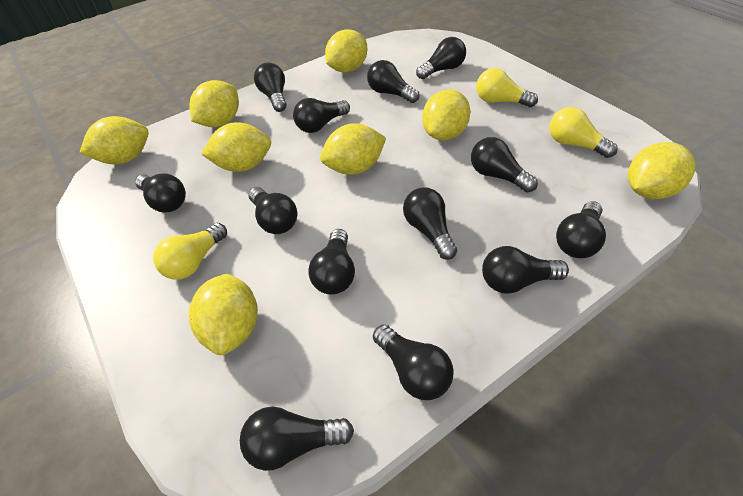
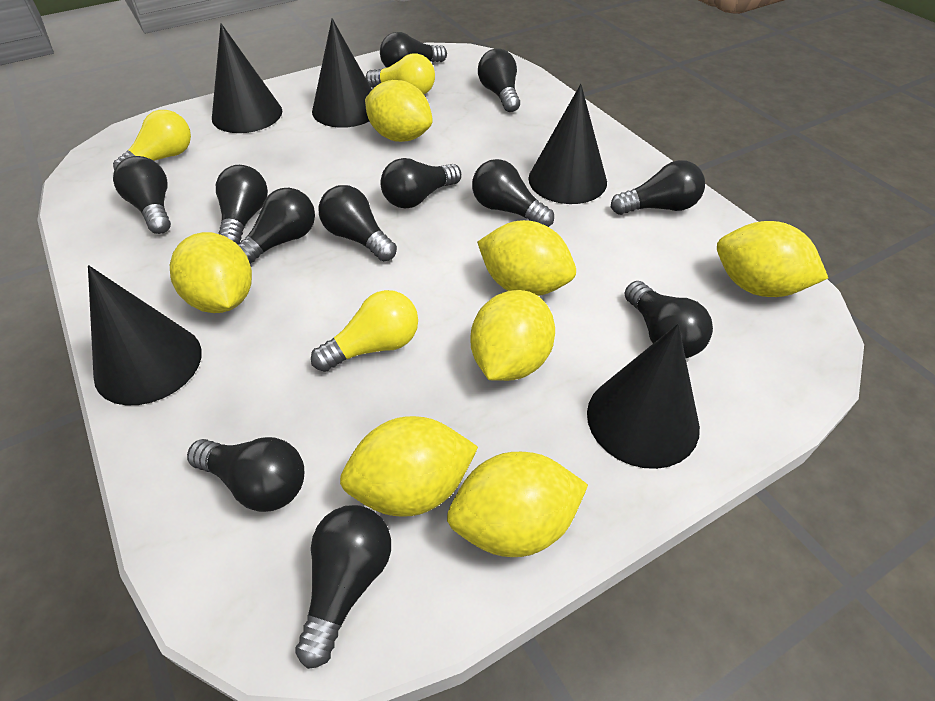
black cone: 0 -> 5
black light bulb: 13 -> 12
yellow lemon: 8 -> 7

